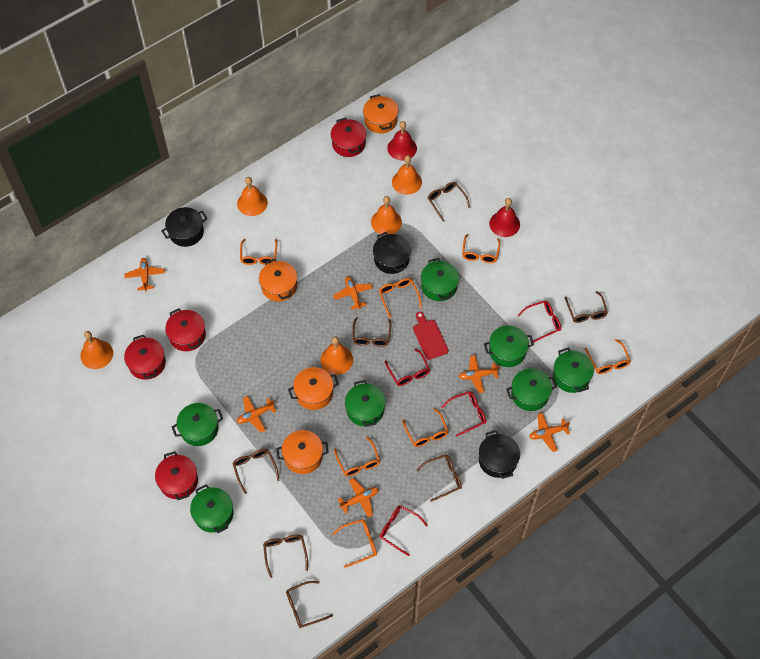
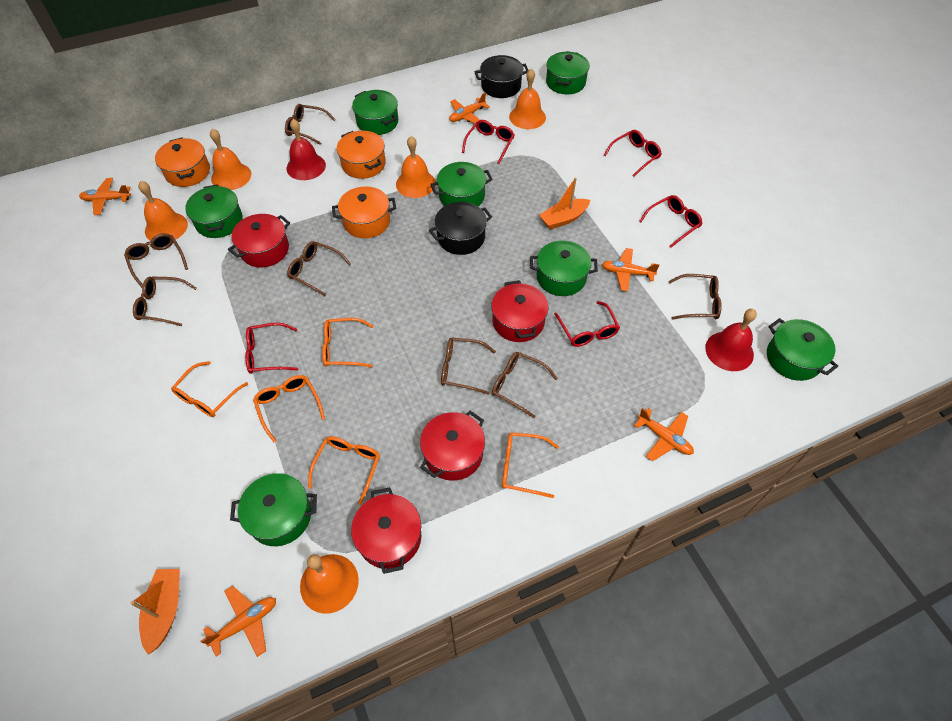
black pot: 3 -> 2
orange boat: 0 -> 2
orange glasses: 7 -> 5
orange plane: 6 -> 5
orange pot: 4 -> 3
red cutting board: 1 -> 0
red glasses: 4 -> 5

